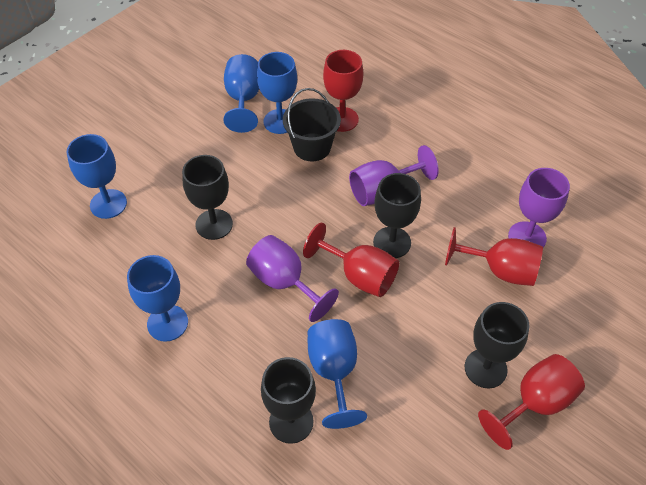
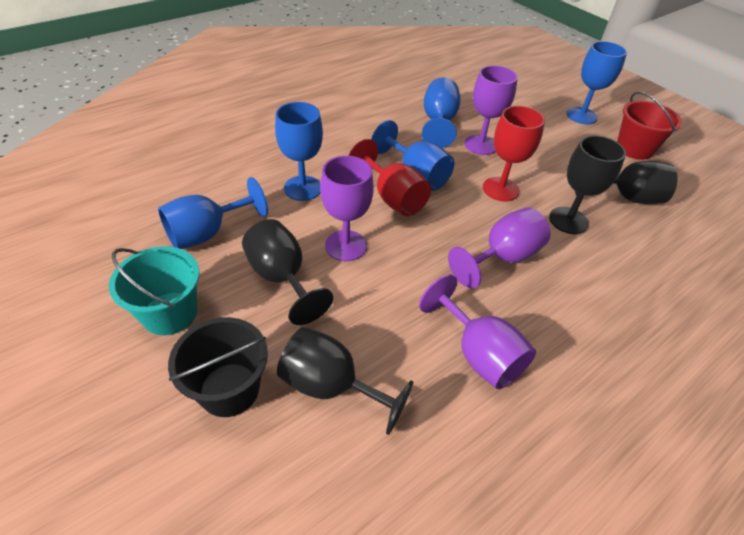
purple goblet: 3 -> 4
red bucket: 0 -> 1
red goblet: 4 -> 2
turquoise bucket: 0 -> 1

